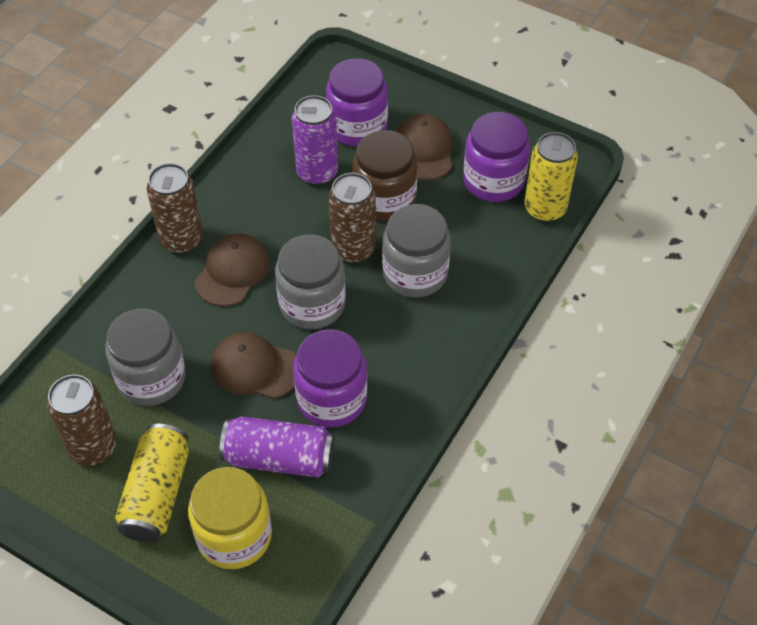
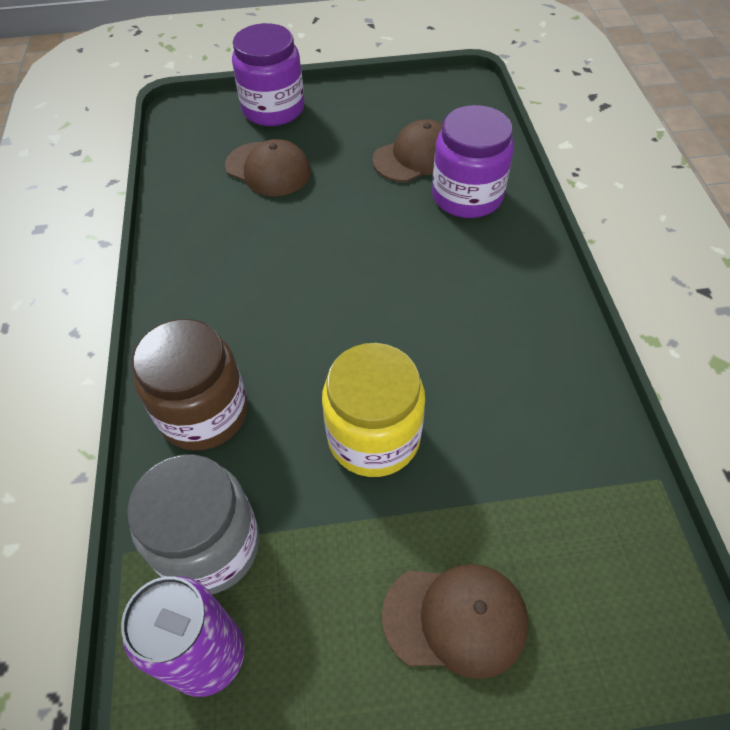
brown can: 3 -> 0
grey jar: 3 -> 1
purple can: 2 -> 1
purple jar: 3 -> 2
yellow can: 2 -> 0

